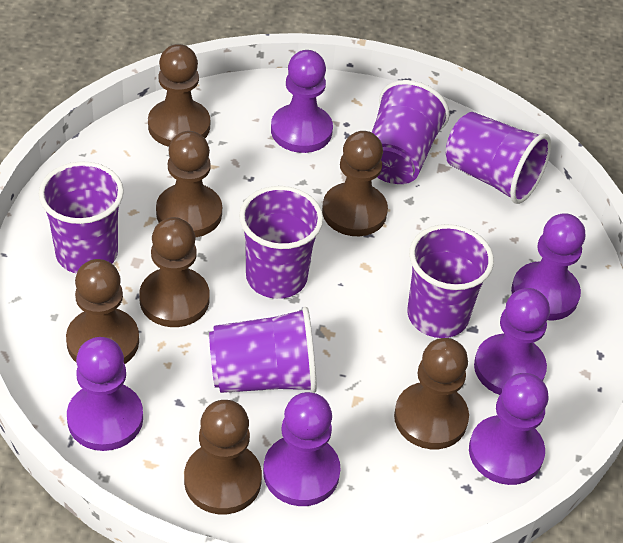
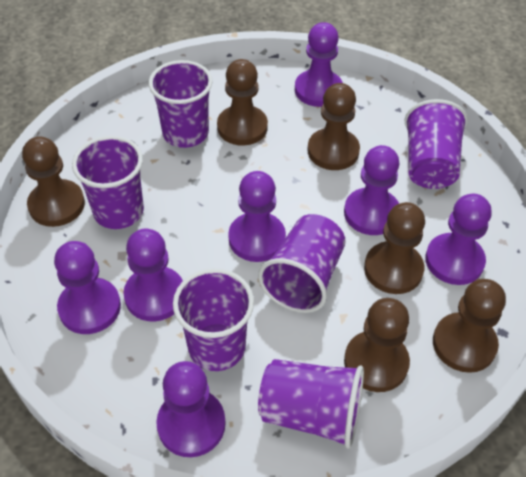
brown pawn: 7 -> 6
purple pawn: 6 -> 7

